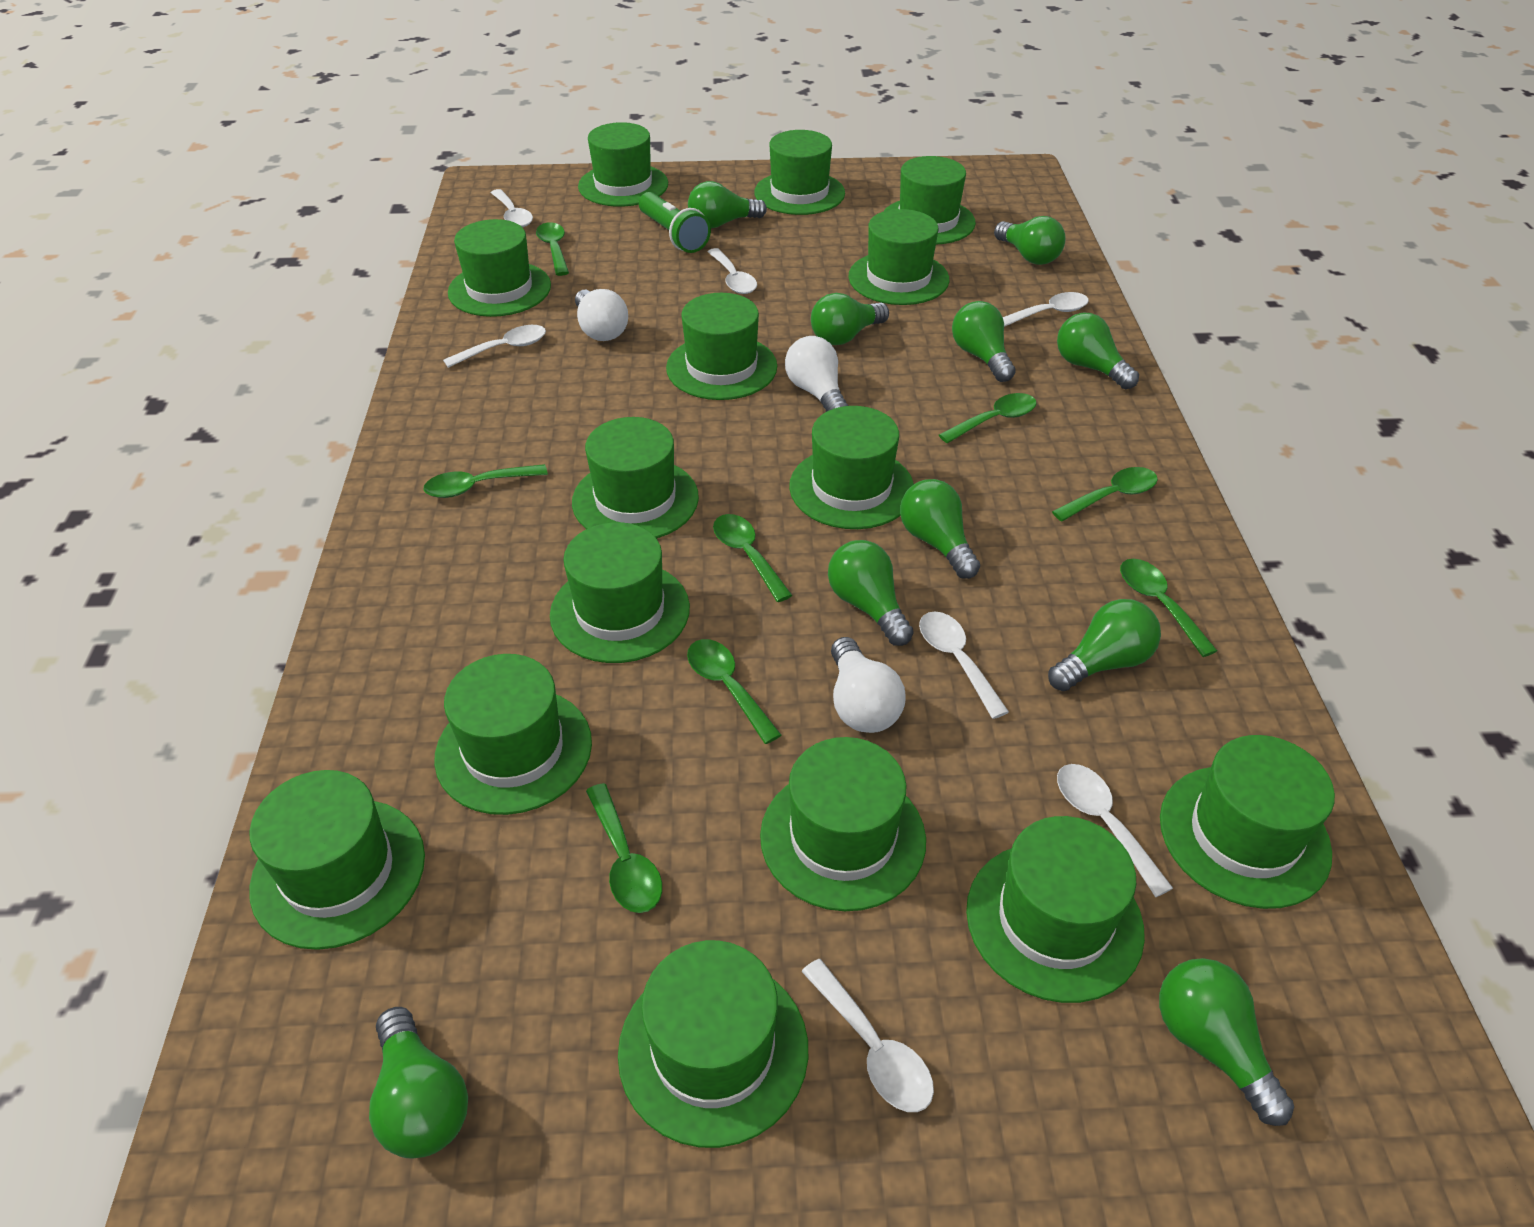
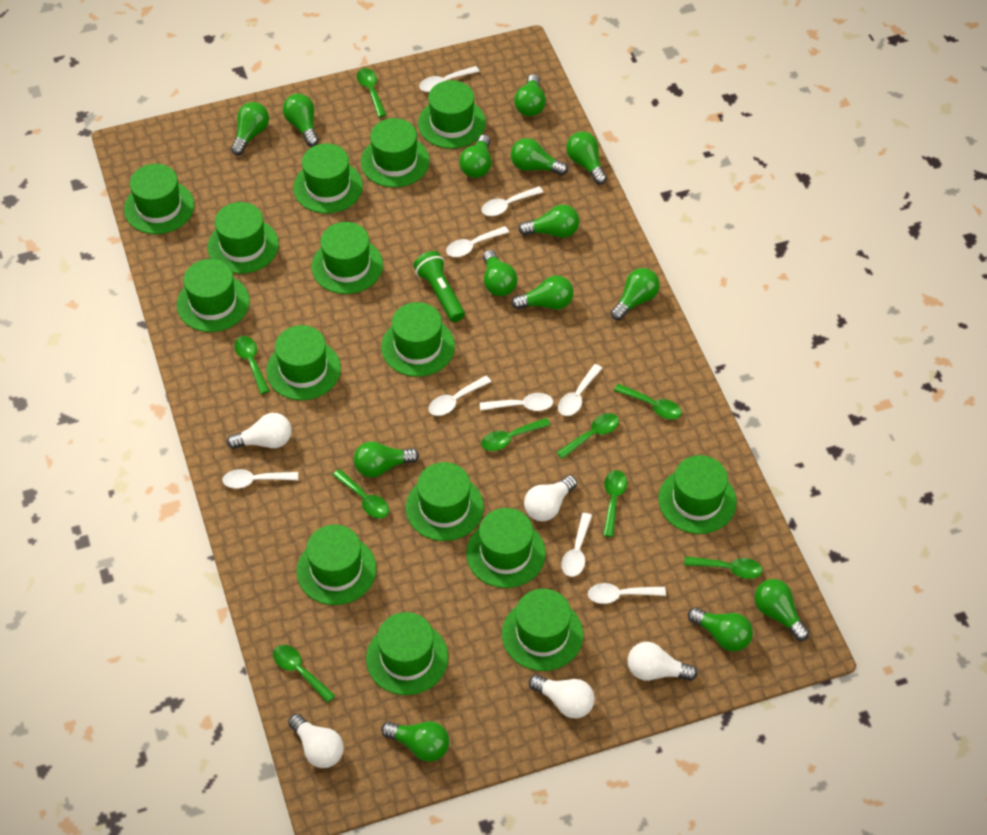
green light bulb: 10 -> 14
green spoon: 8 -> 9
white light bulb: 3 -> 5
white spoon: 7 -> 9

